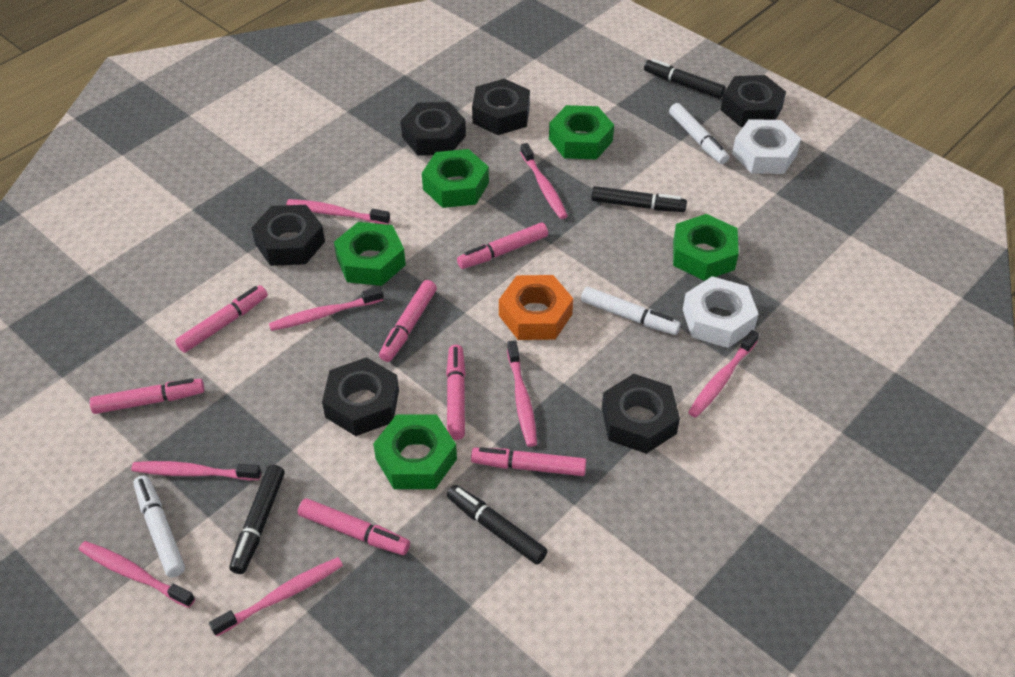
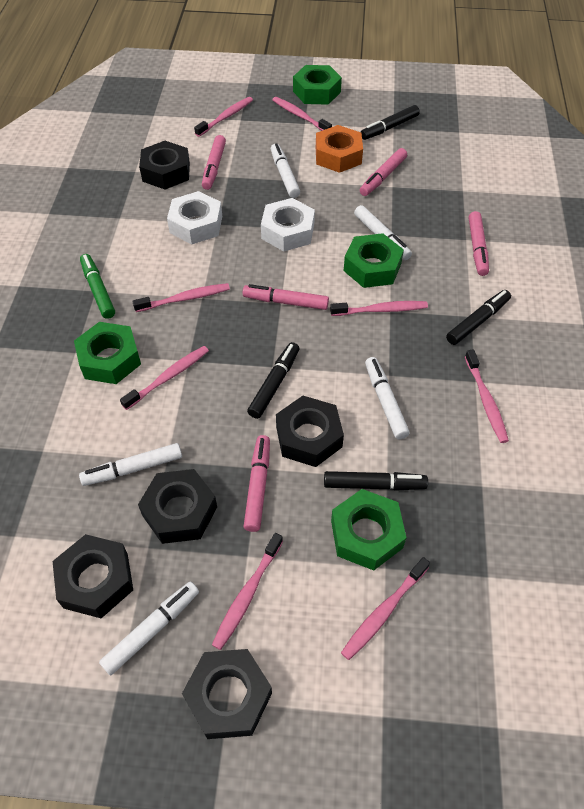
black nut: 6 -> 5
green marker: 0 -> 1
green nut: 5 -> 4
pink marker: 7 -> 5
white marker: 3 -> 5

